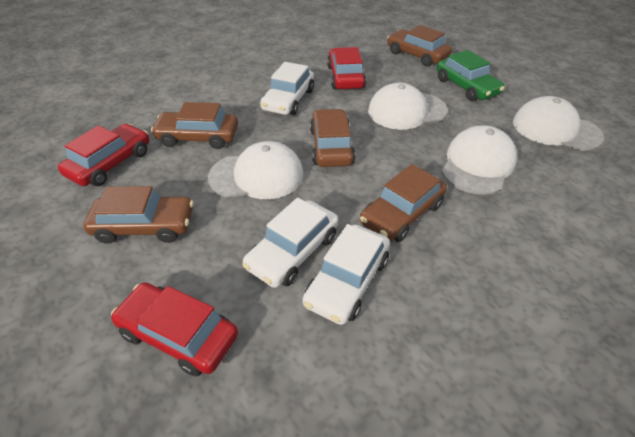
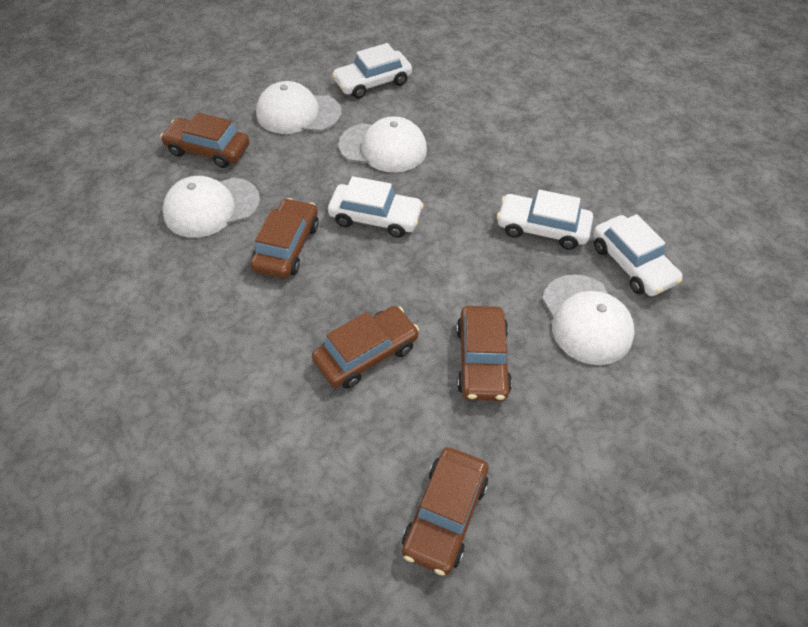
green car: 1 -> 0
red car: 3 -> 0
white car: 3 -> 4

